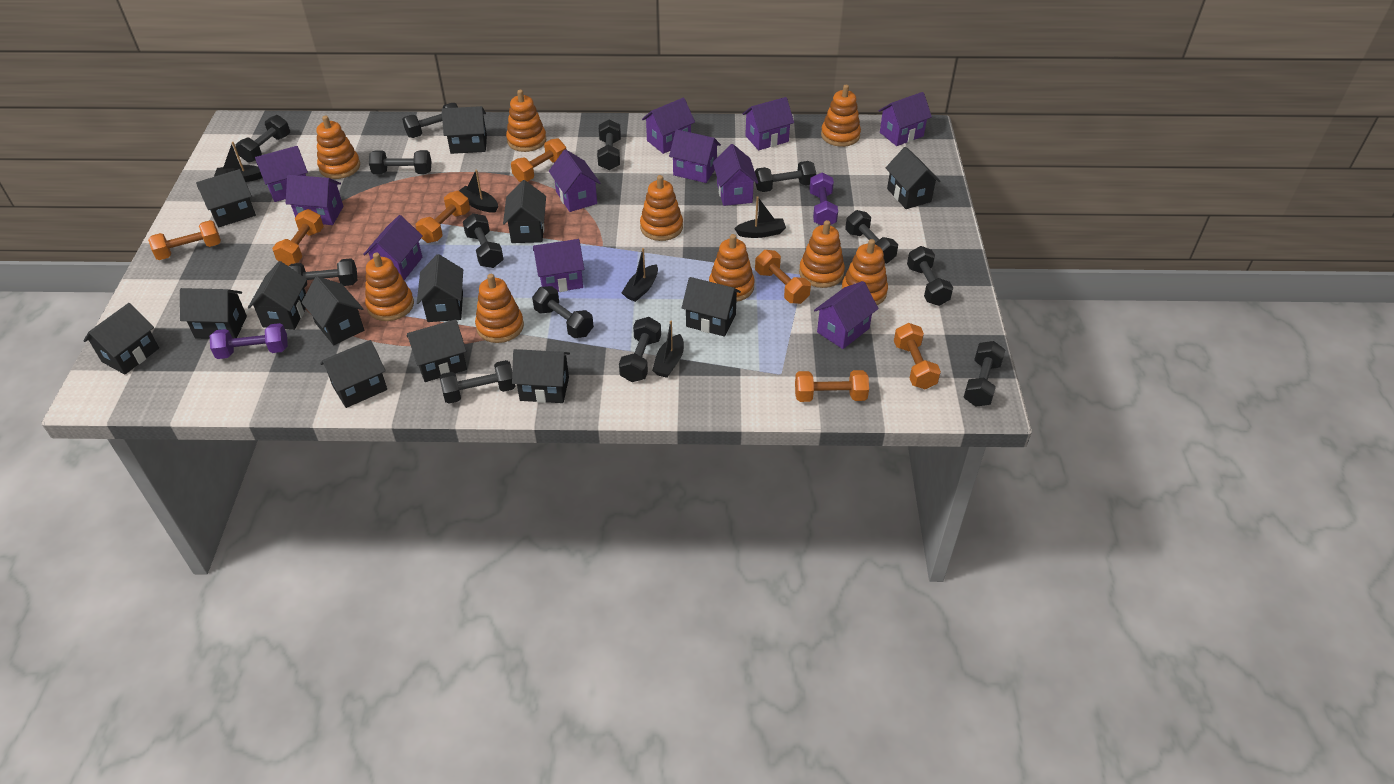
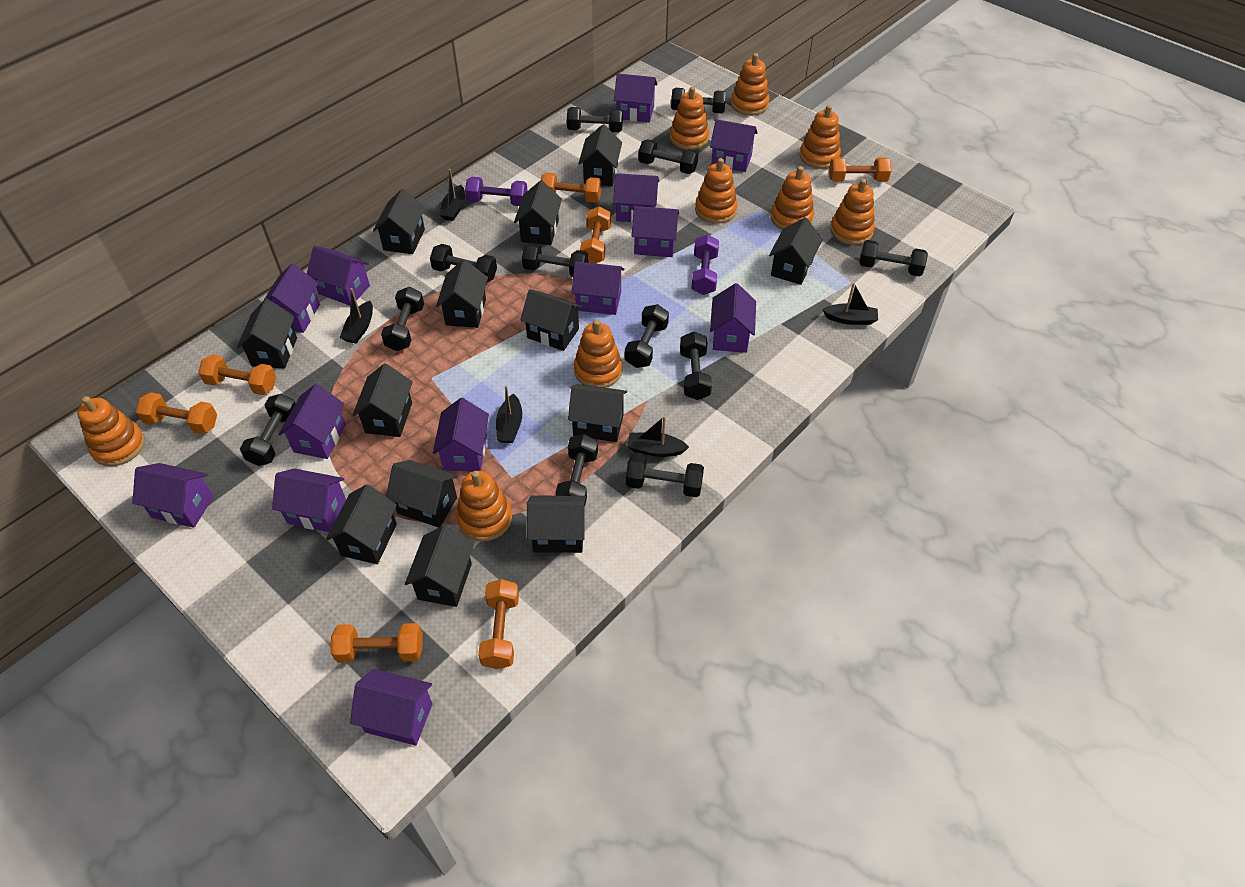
black dumbbell: 13 -> 12
purple house: 11 -> 13

